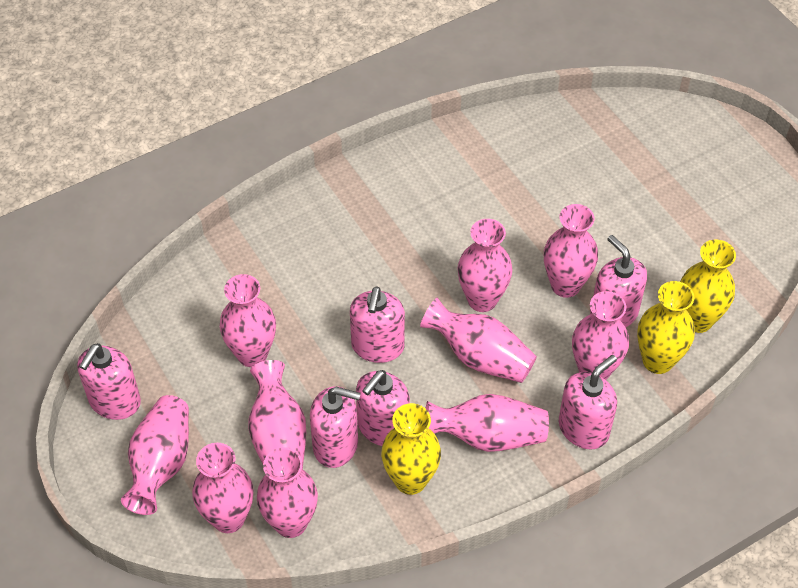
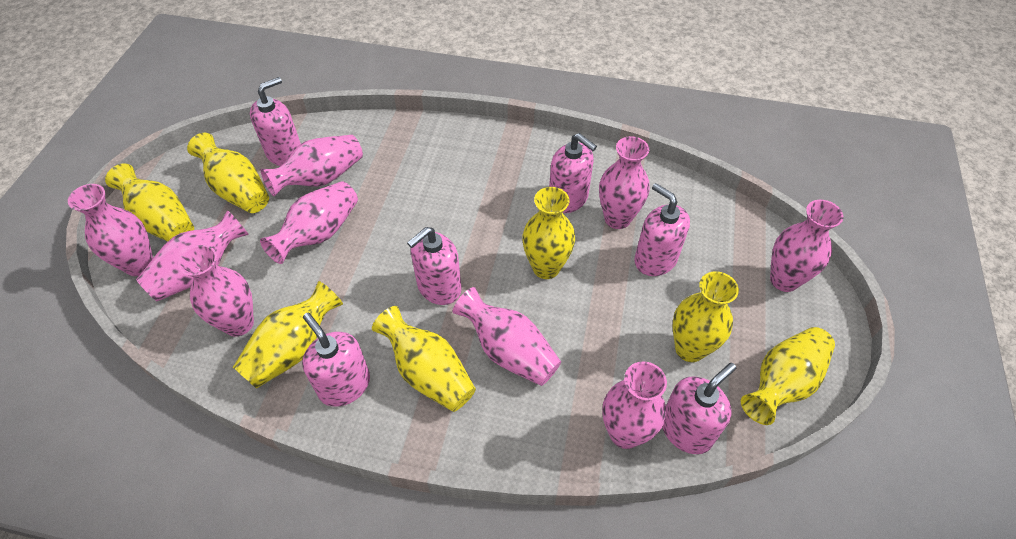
pink vase: 10 -> 9
yellow vase: 3 -> 7

